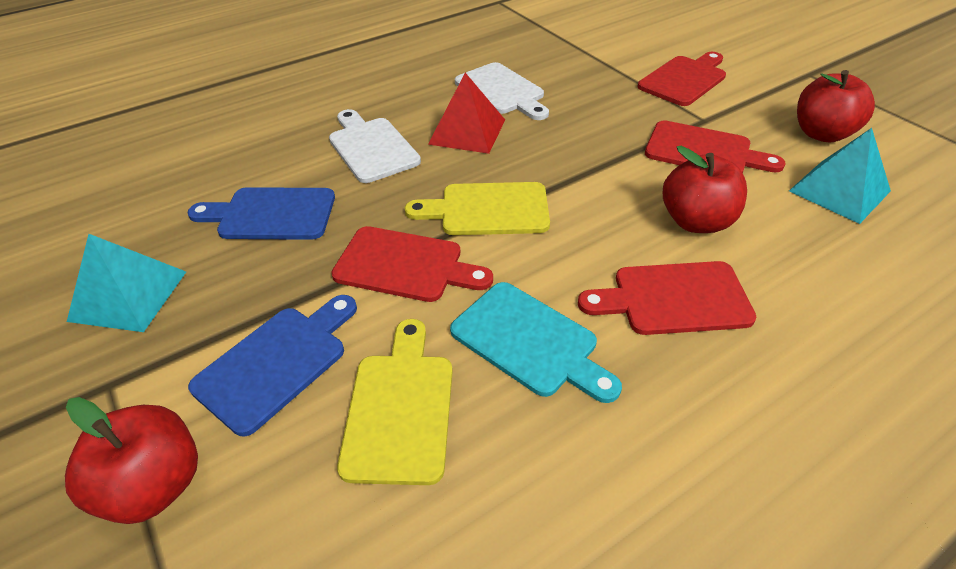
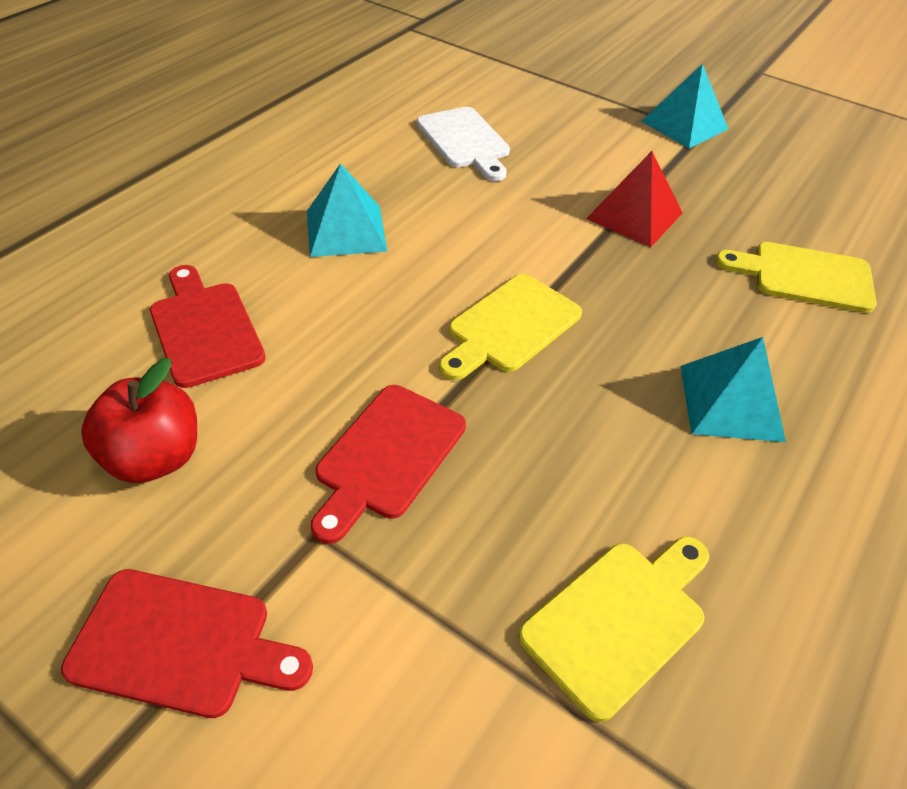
blue cutting board: 2 -> 0
red apple: 3 -> 1
red cutting board: 4 -> 3
turquoise cutting board: 1 -> 0
turquoise pyramid: 2 -> 3
white cutting board: 2 -> 1
yellow cutting board: 2 -> 3

